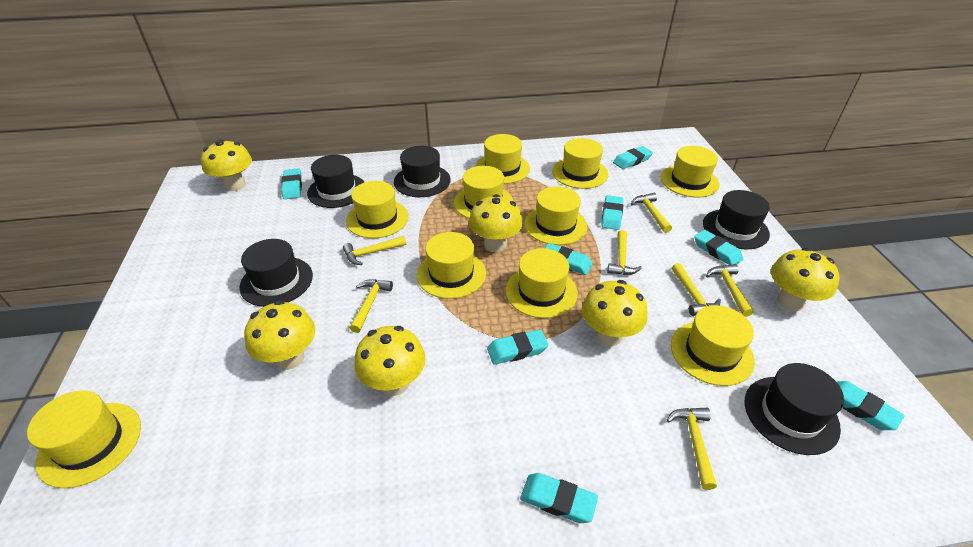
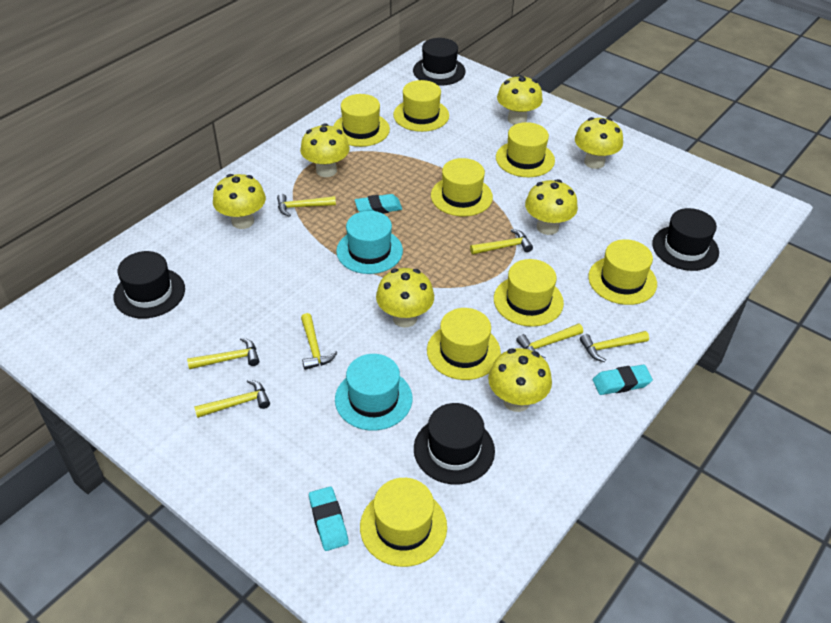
black hat: 5 -> 4
turquoise eraser: 8 -> 3
turquoise hat: 0 -> 2
yellow hat: 10 -> 8
yellow mushroom: 6 -> 7

